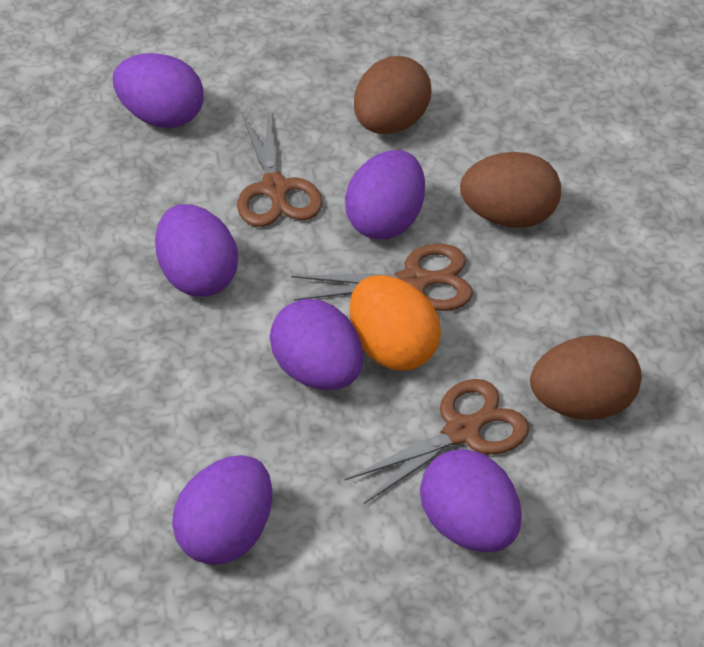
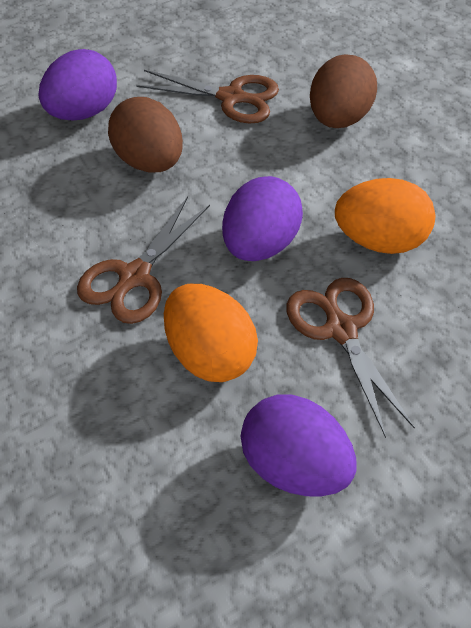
brown egg: 3 -> 2
orange egg: 1 -> 2
purple egg: 6 -> 3

